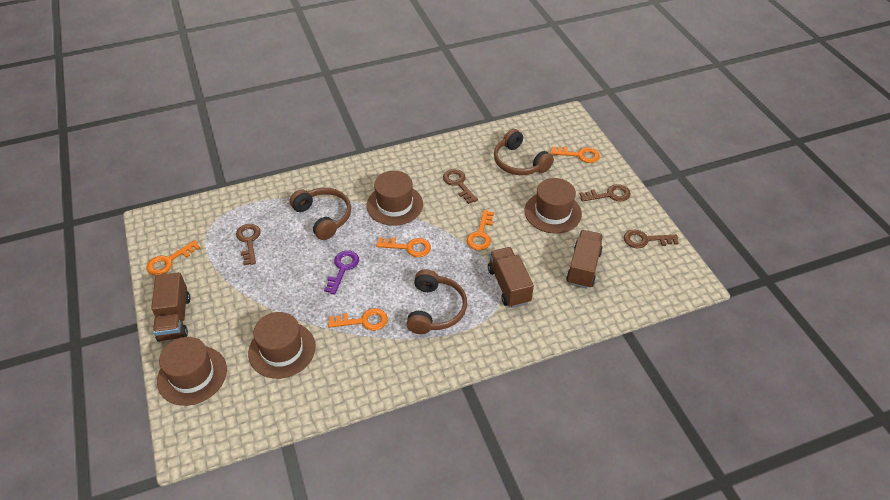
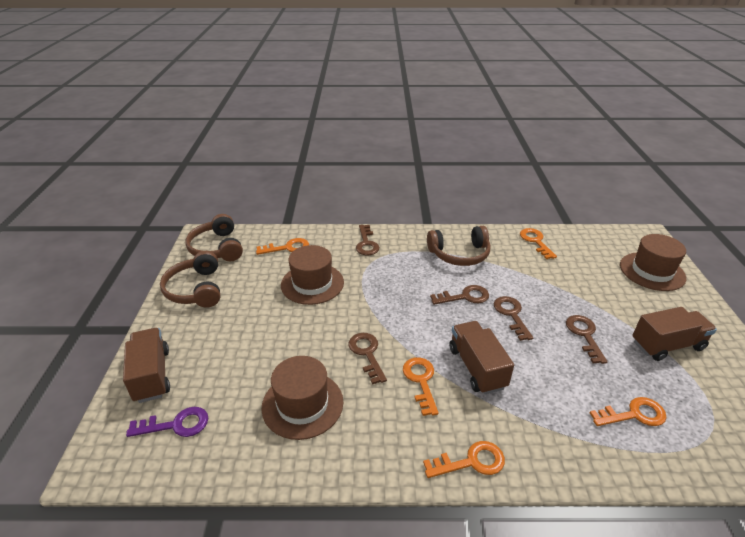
brown hat: 4 -> 3
brown key: 4 -> 5

